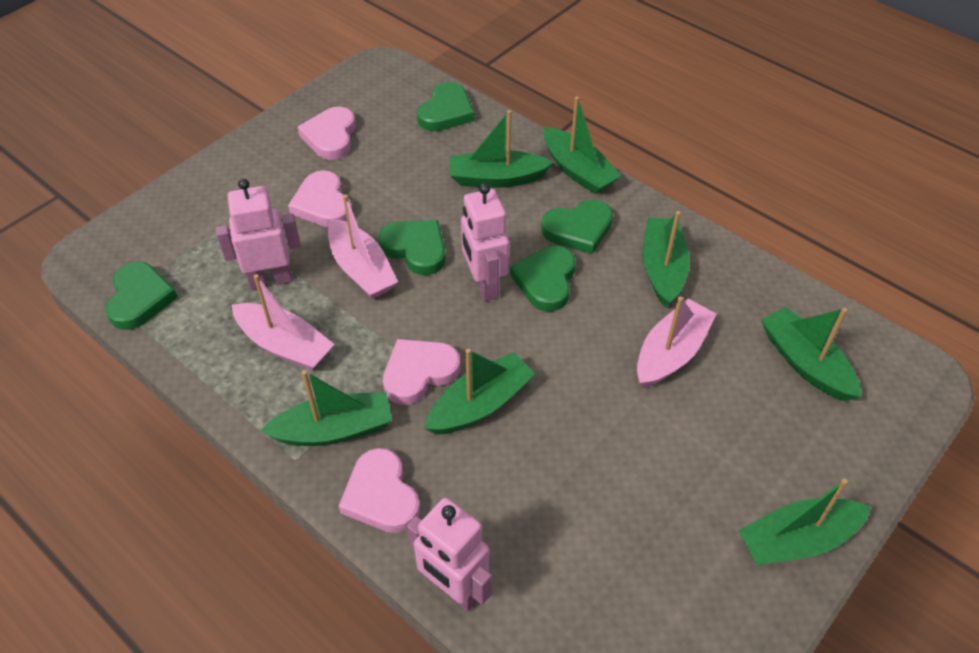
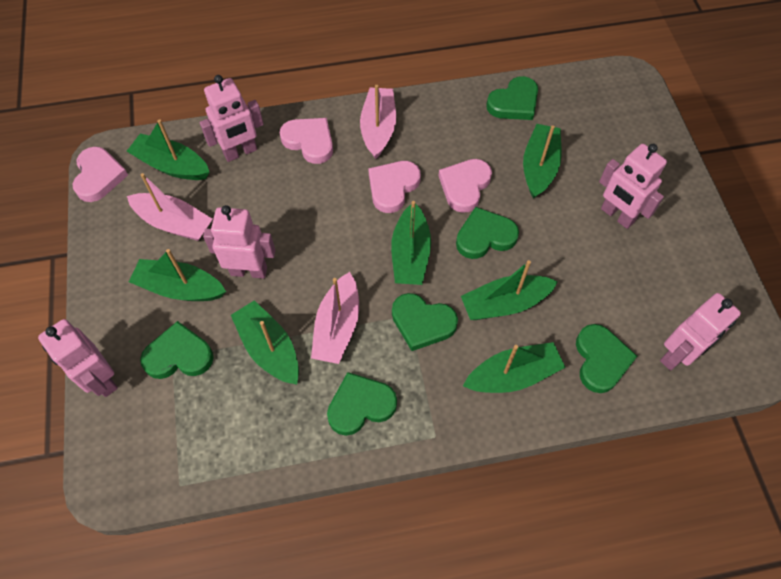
green heart: 5 -> 6
pink robot: 3 -> 5

